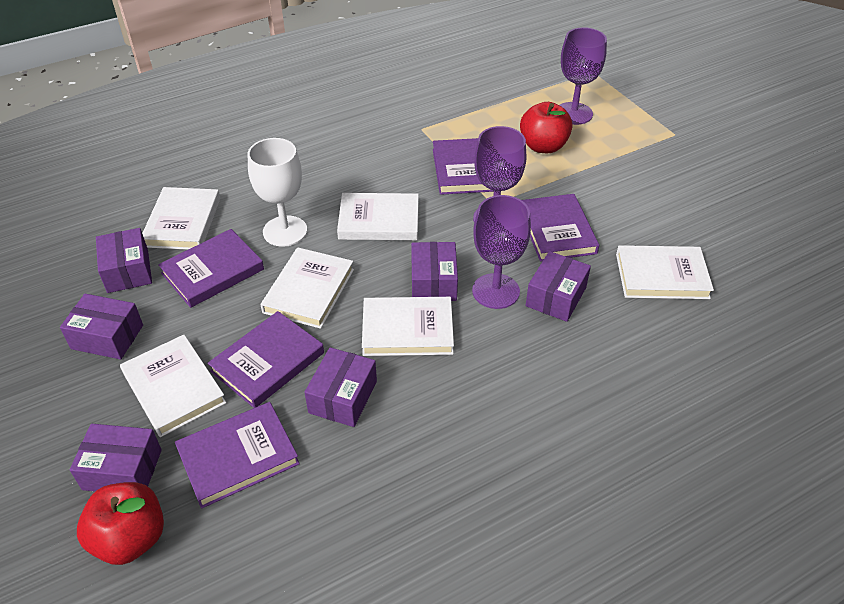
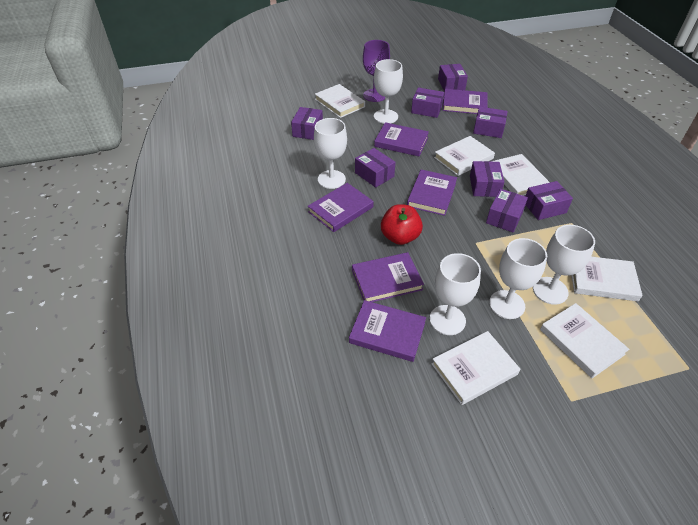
purple book: 5 -> 6
purple box: 6 -> 8
purple goblet: 3 -> 1
red apple: 2 -> 1
white goblet: 1 -> 5

